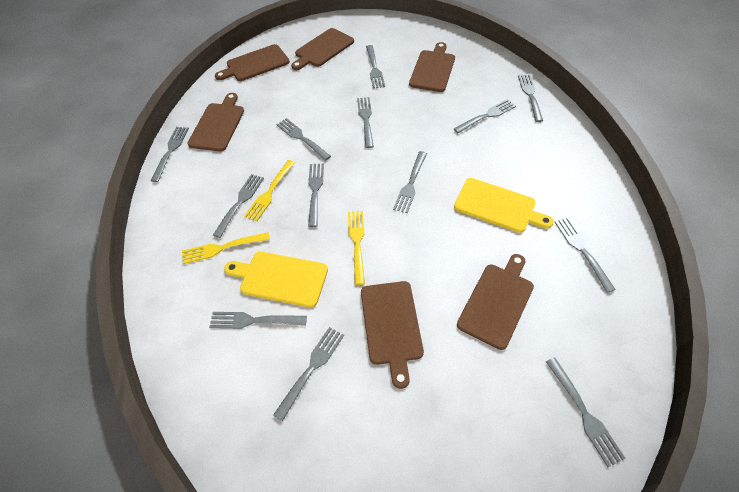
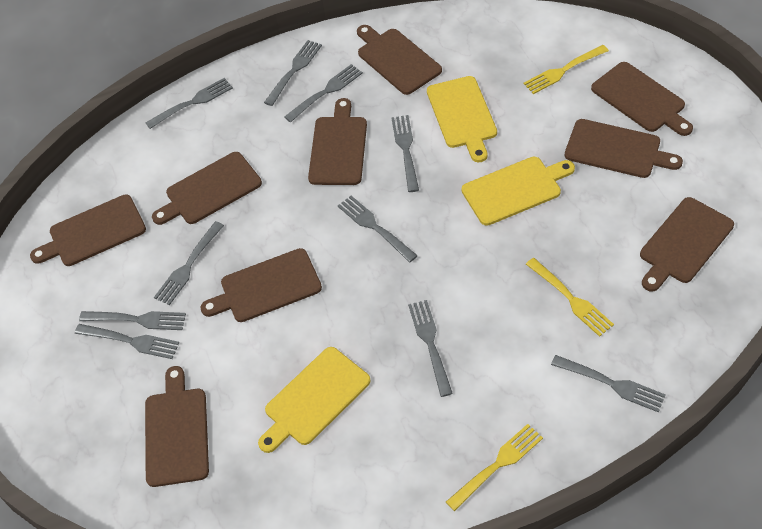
brown cutting board: 6 -> 9
grey fork: 13 -> 10
yellow cutting board: 2 -> 3

